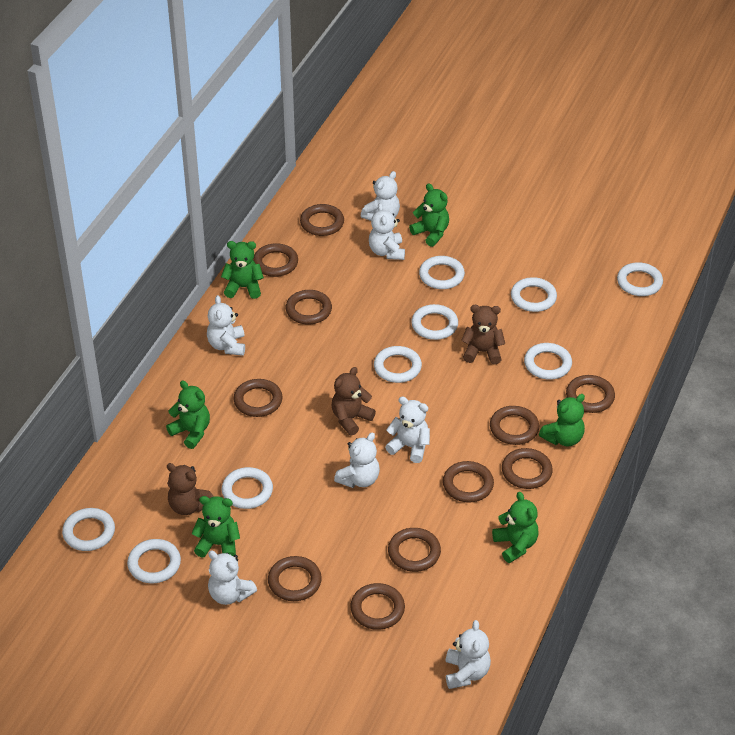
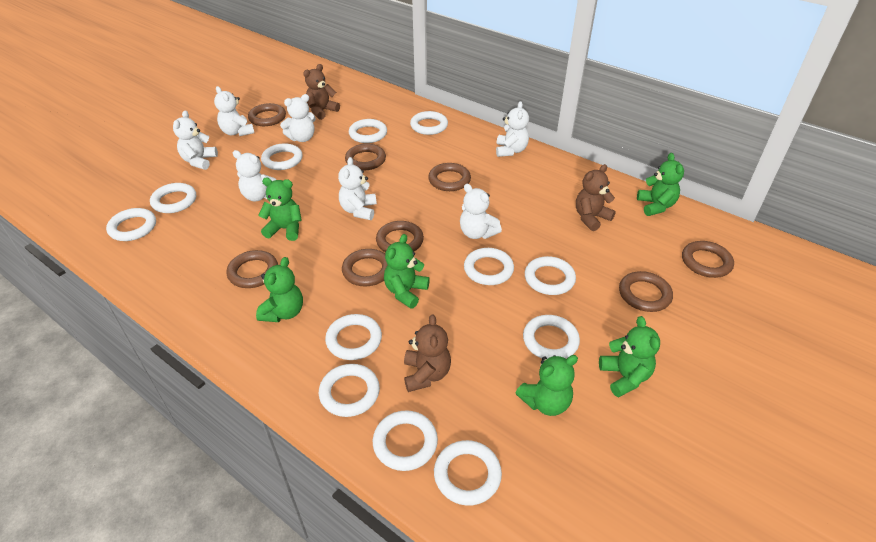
brown ring: 11 -> 8
white ring: 9 -> 12

